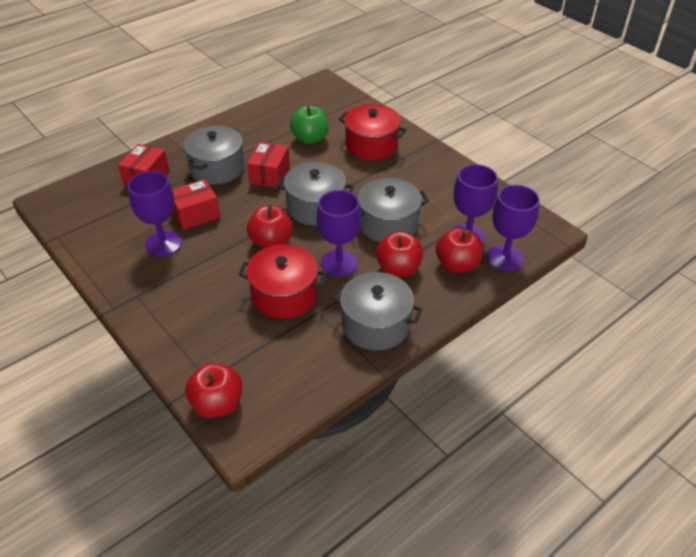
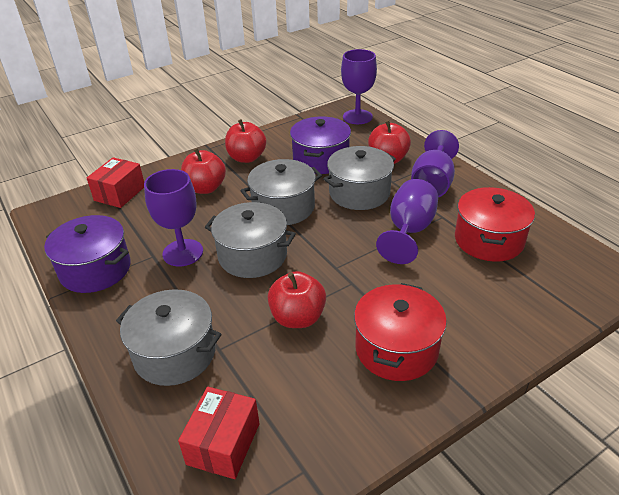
green apple: 1 -> 0
purple pot: 0 -> 2
red box: 3 -> 2

